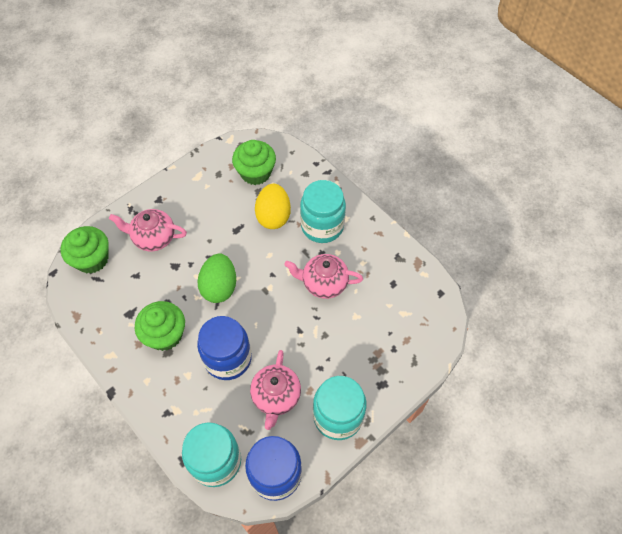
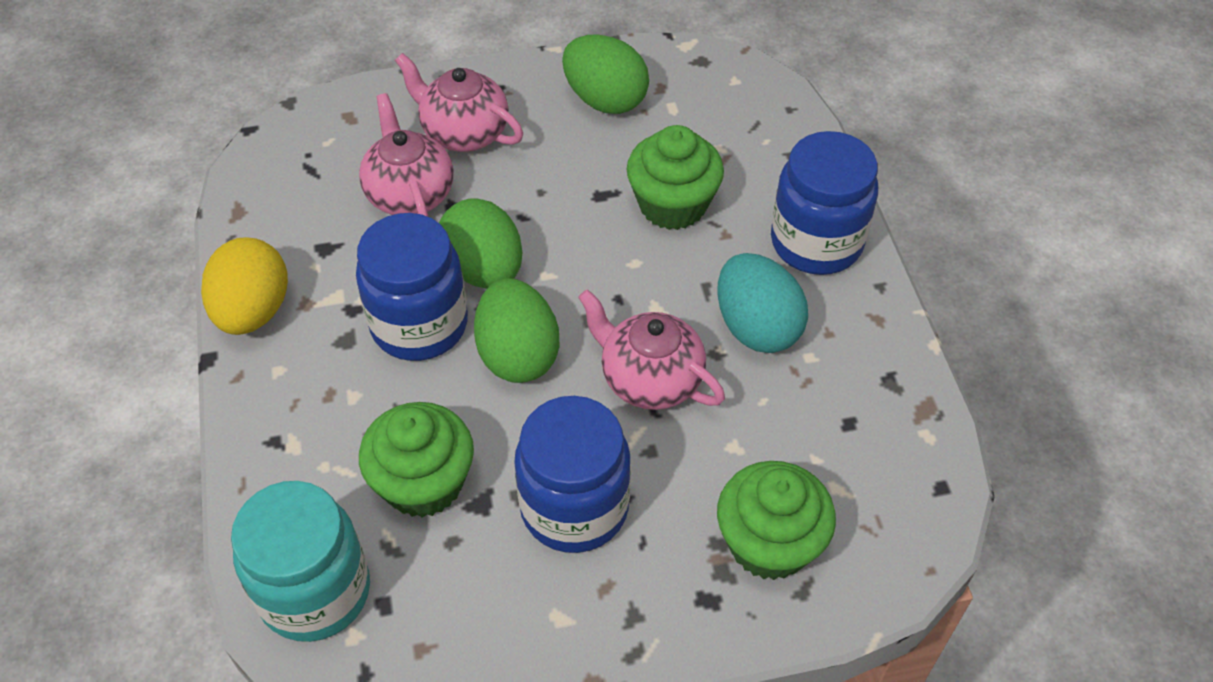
blue jar: 2 -> 3
green egg: 1 -> 3
turquoise egg: 0 -> 1
turquoise jar: 3 -> 1

